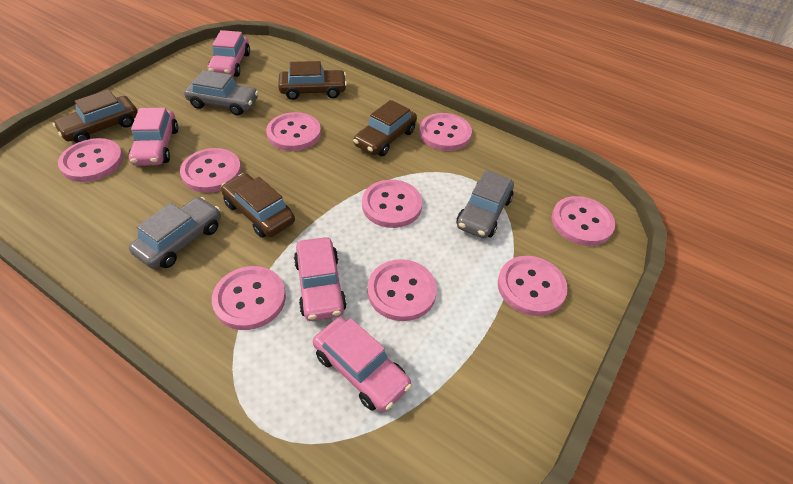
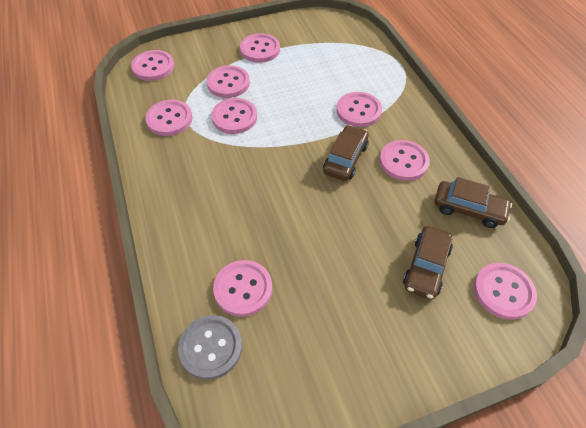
brown car: 4 -> 3
grey button: 0 -> 1
grey car: 3 -> 0
pink car: 4 -> 0

